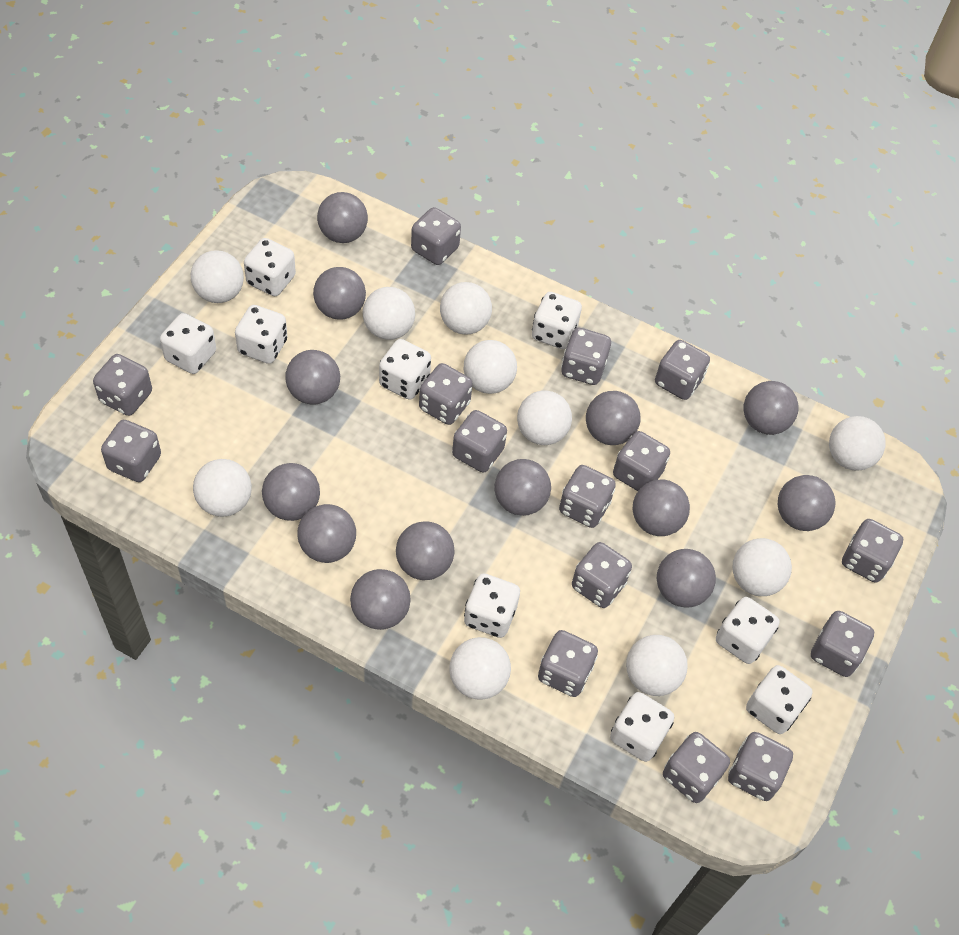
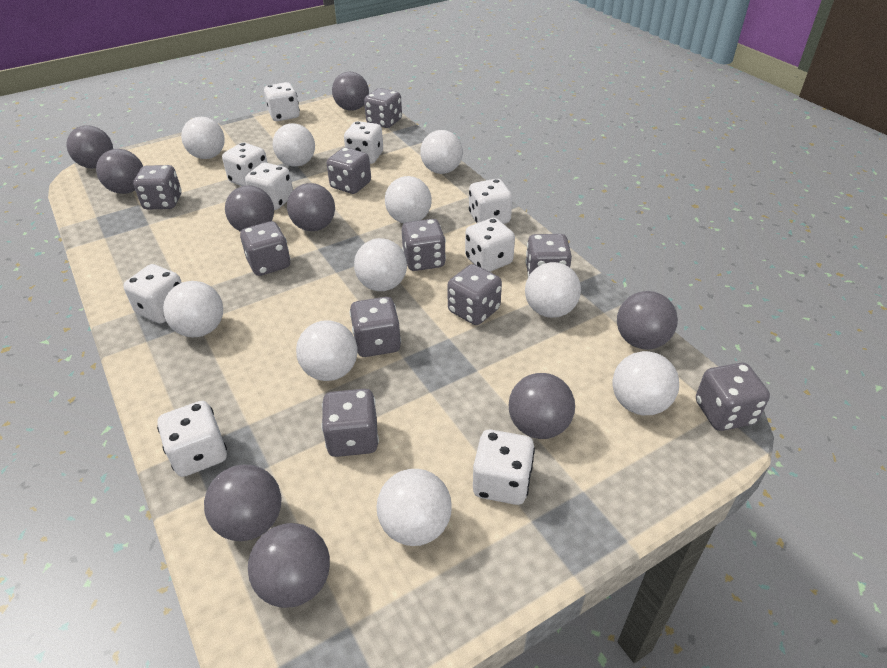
grey ball: 13 -> 9
grey dice: 15 -> 10

